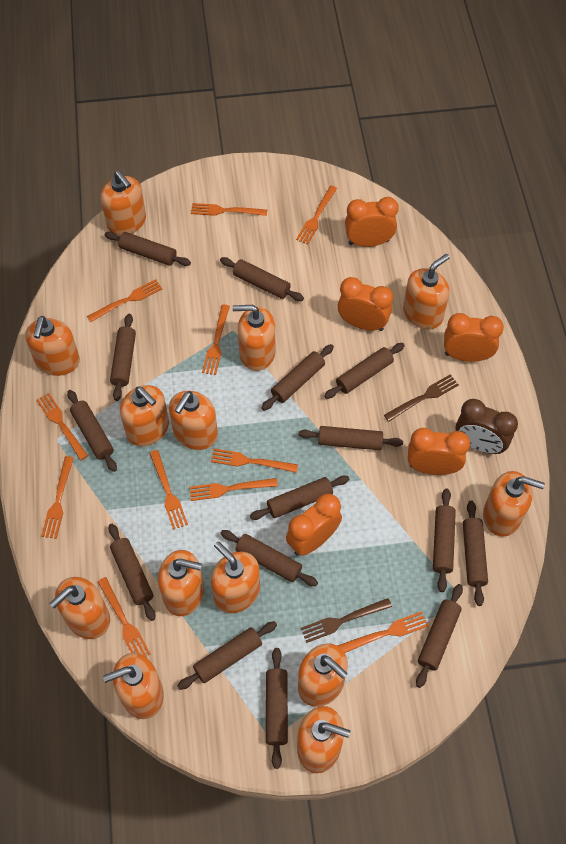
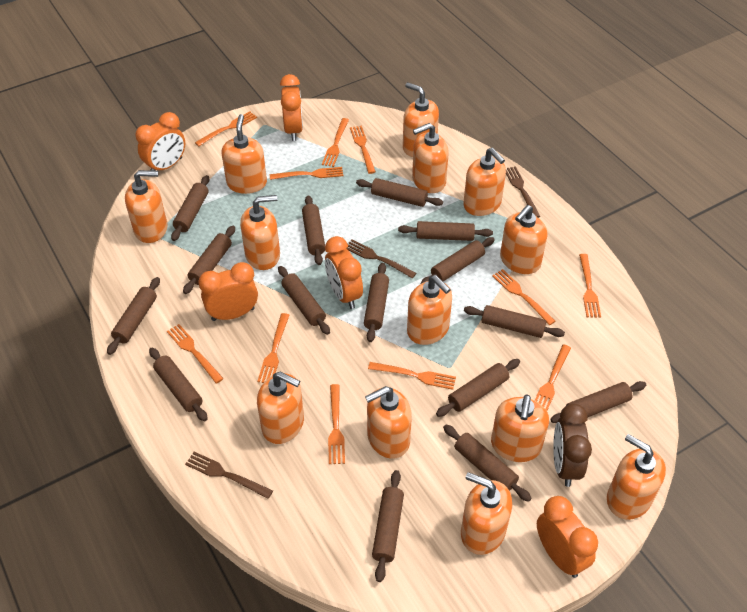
brown fork: 2 -> 3

